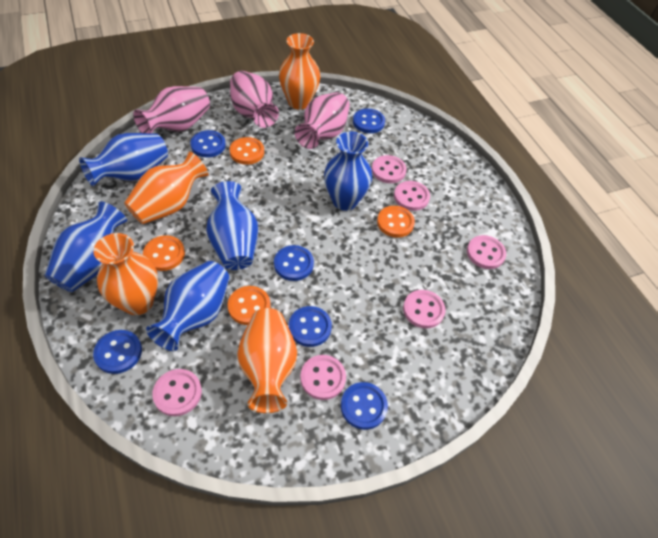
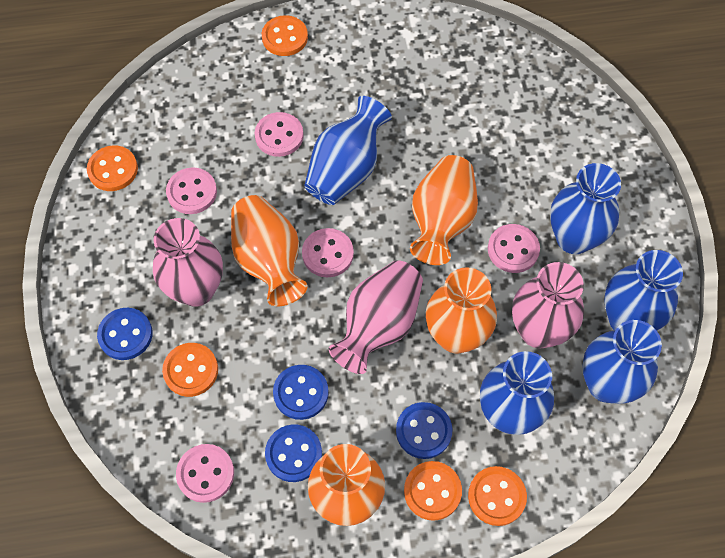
blue button: 6 -> 4
orange button: 4 -> 5
pink button: 6 -> 5

